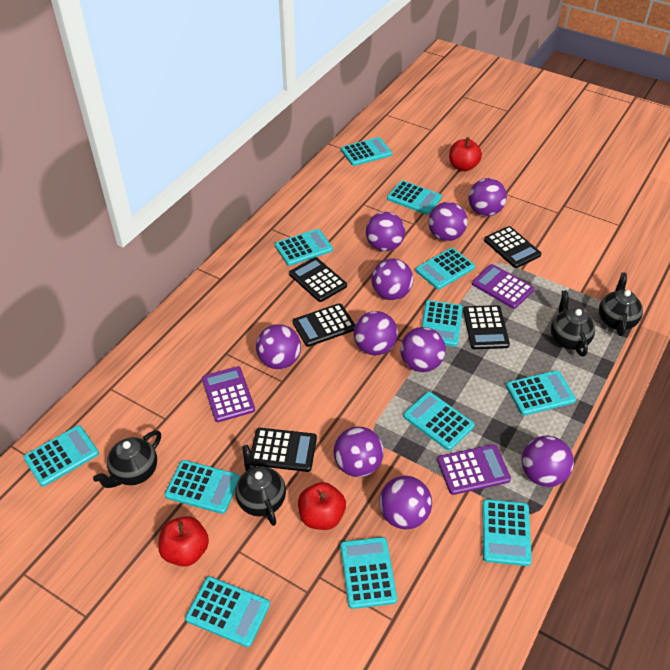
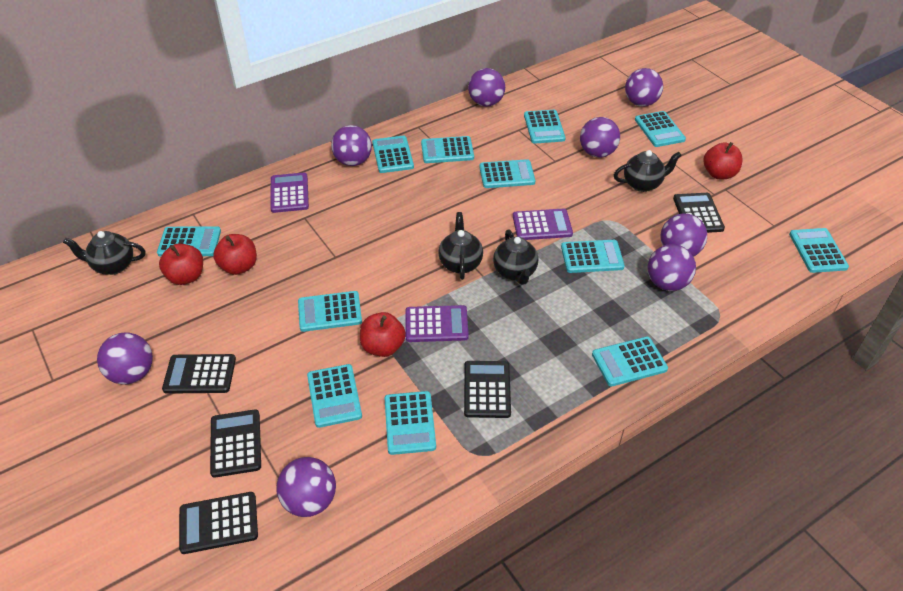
purple ball: 10 -> 8
red apple: 3 -> 4

